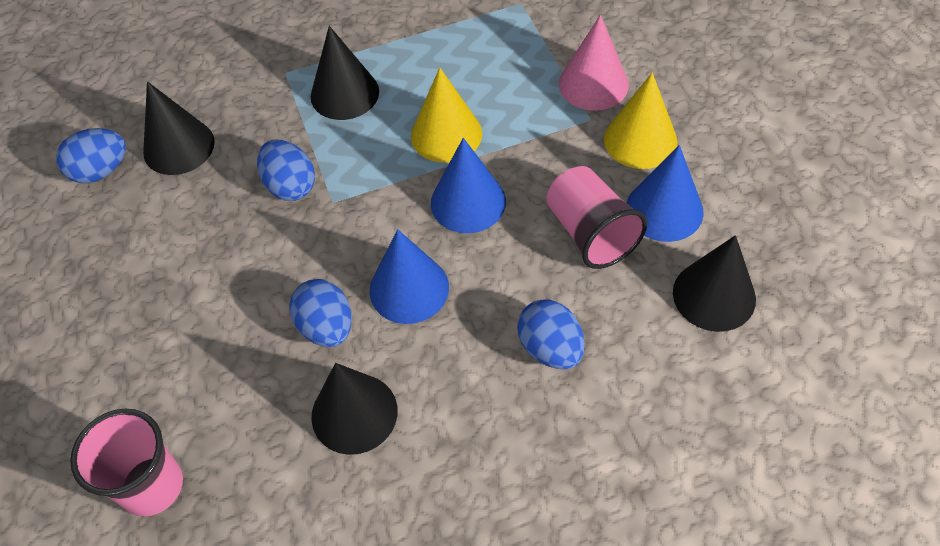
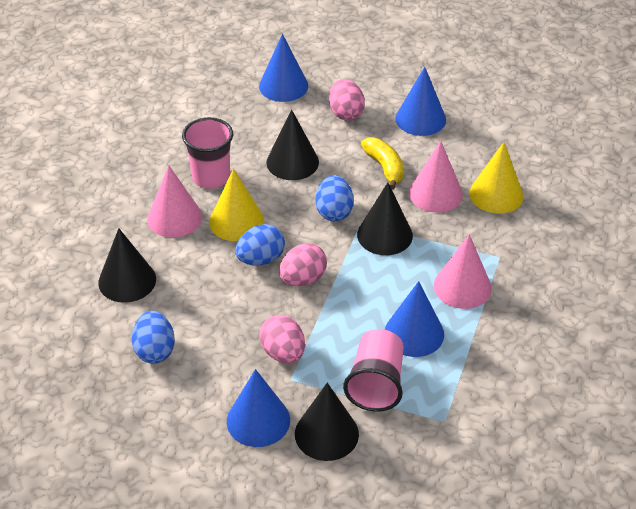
blue cone: 3 -> 4
blue egg: 4 -> 3
pink cone: 1 -> 3
pink egg: 0 -> 3
yellow banana: 0 -> 1

